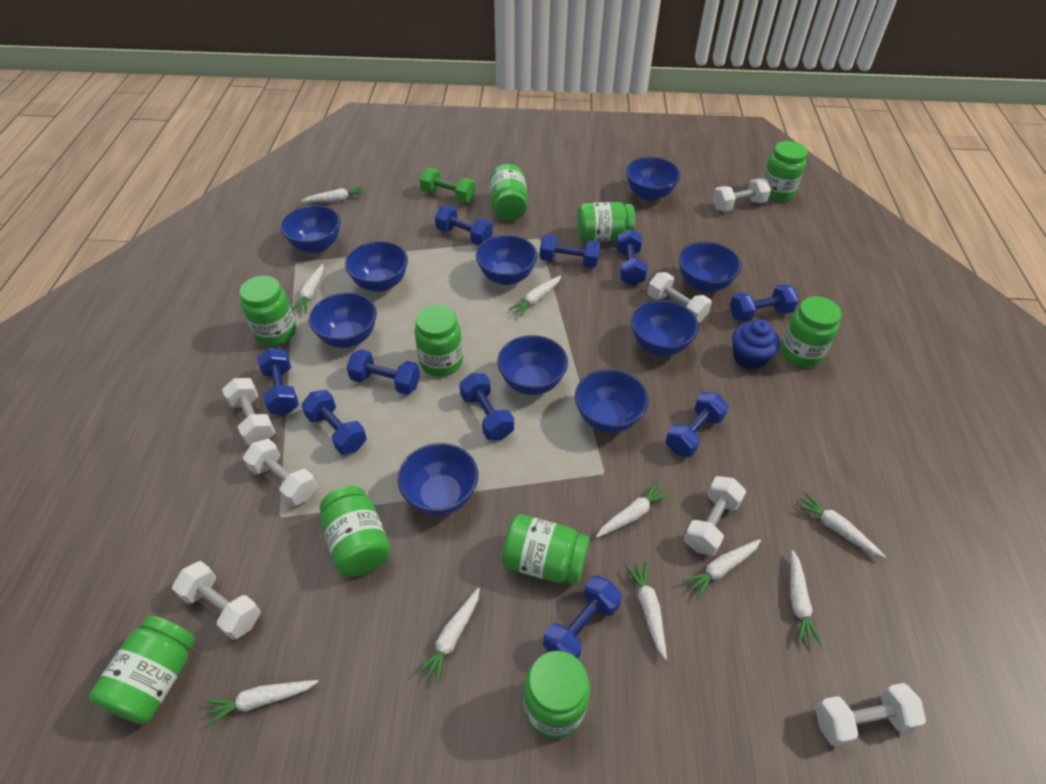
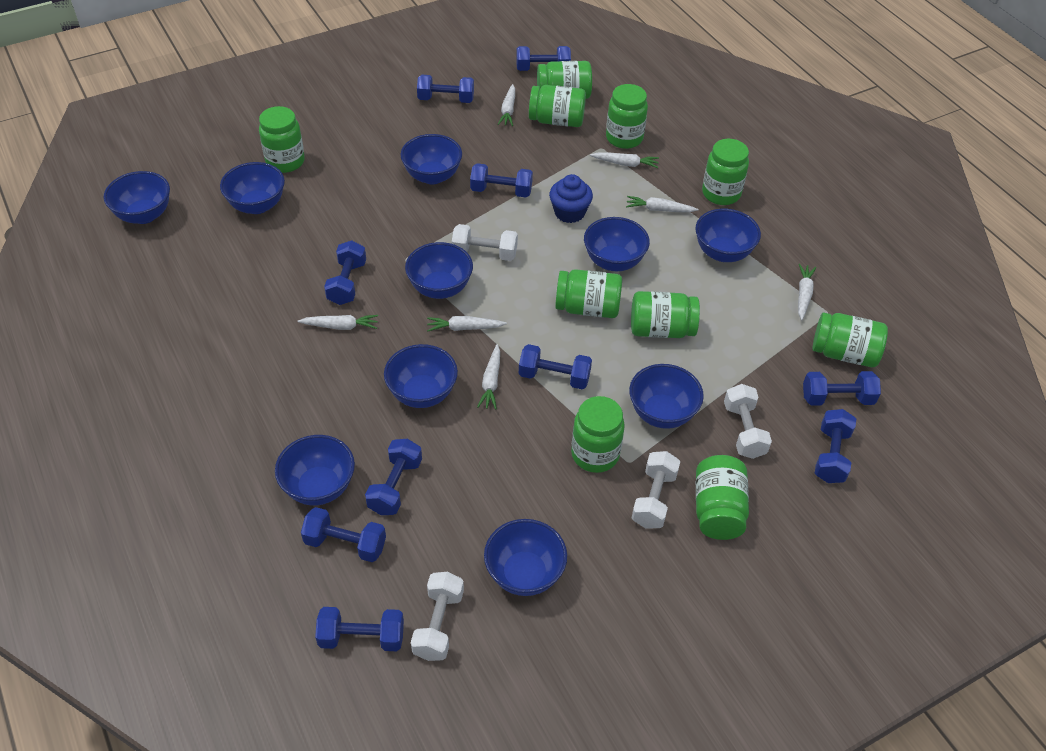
green dumbbell: 1 -> 0
white carrot: 10 -> 7
white dumbbell: 7 -> 4

